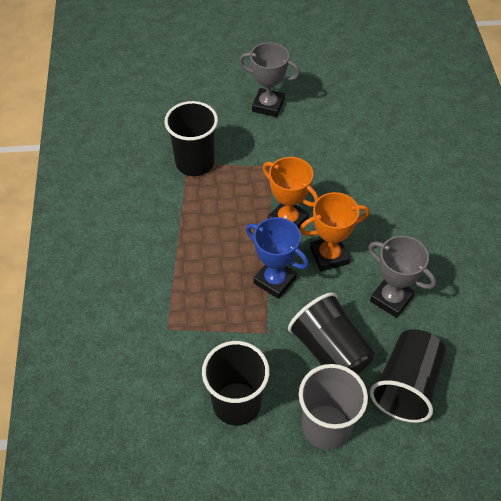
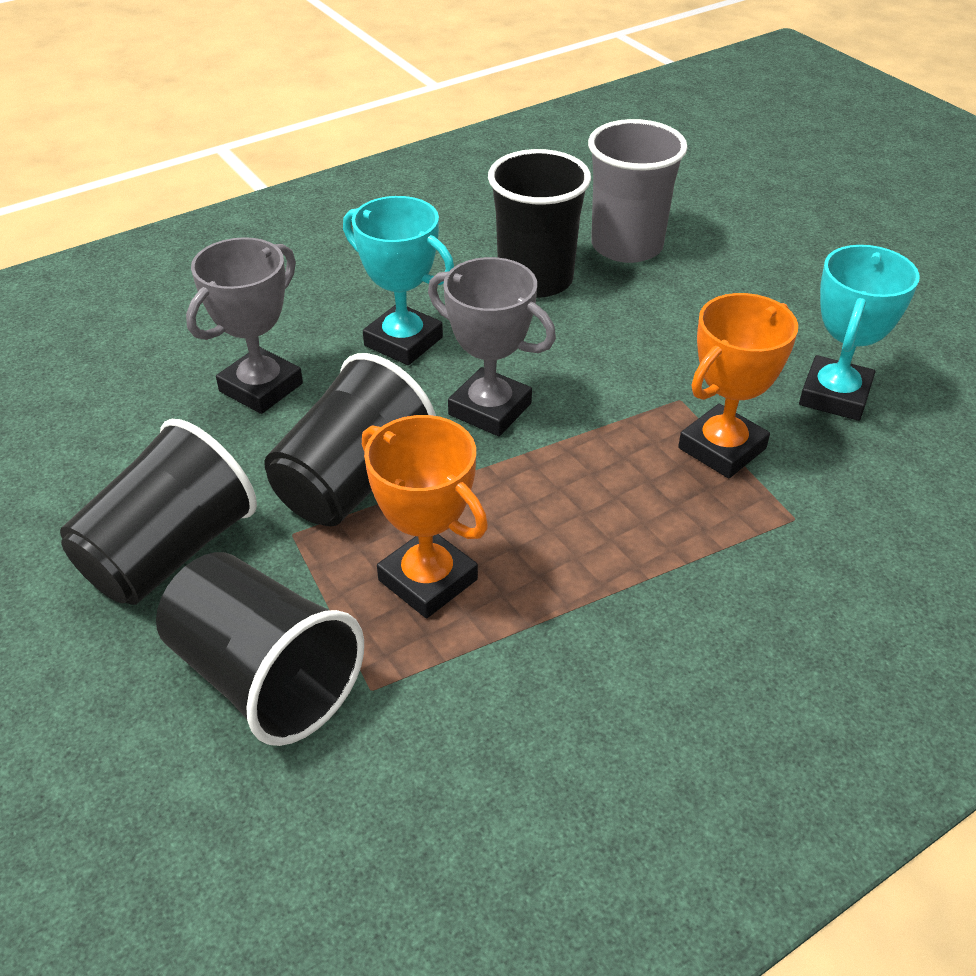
blue trophy: 1 -> 0
turquoise trophy: 0 -> 2

